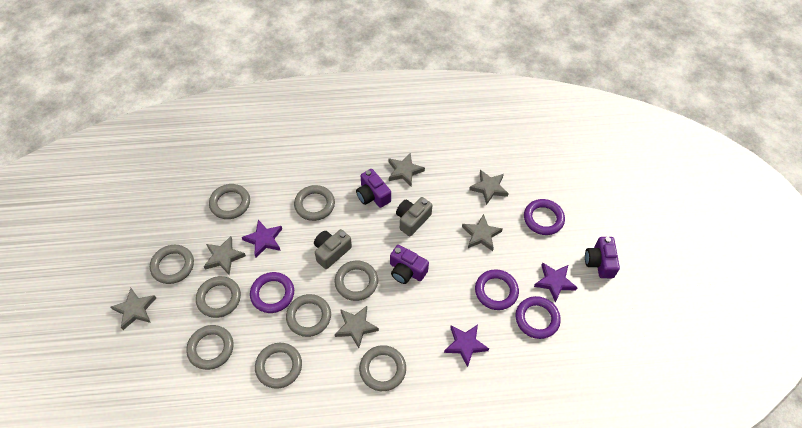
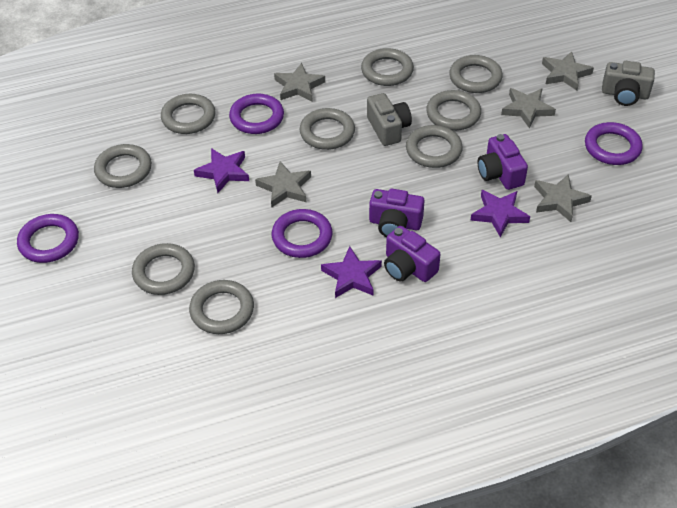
grey star: 6 -> 5

